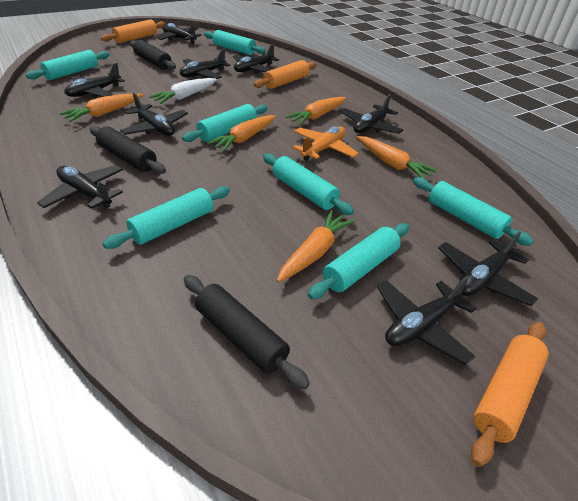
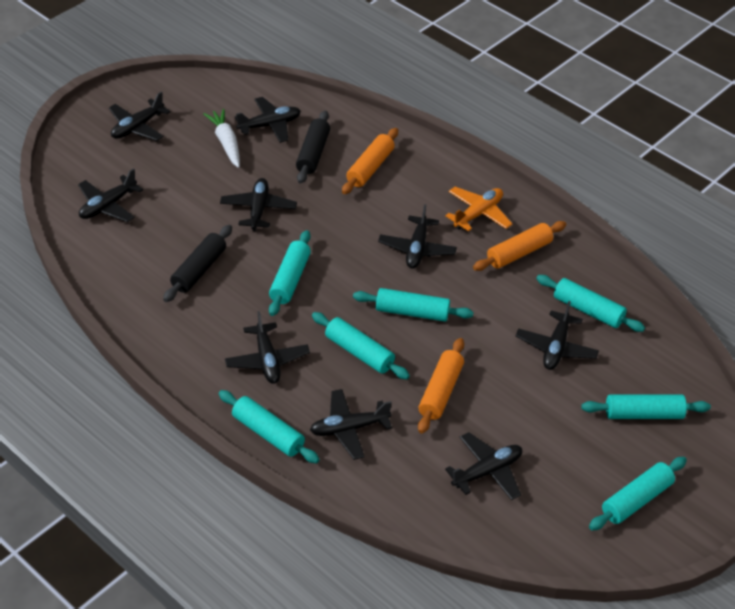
black rolling pin: 3 -> 2
orange carrot: 5 -> 0

